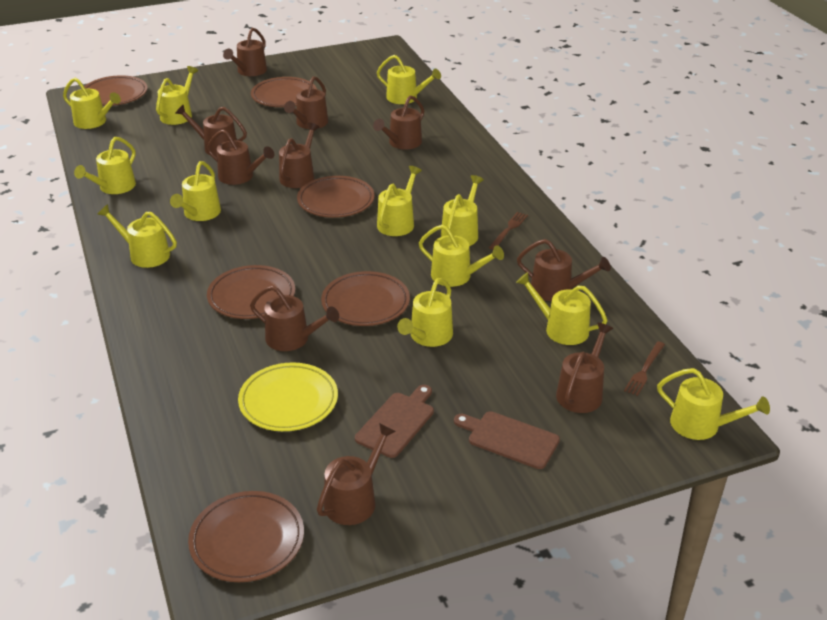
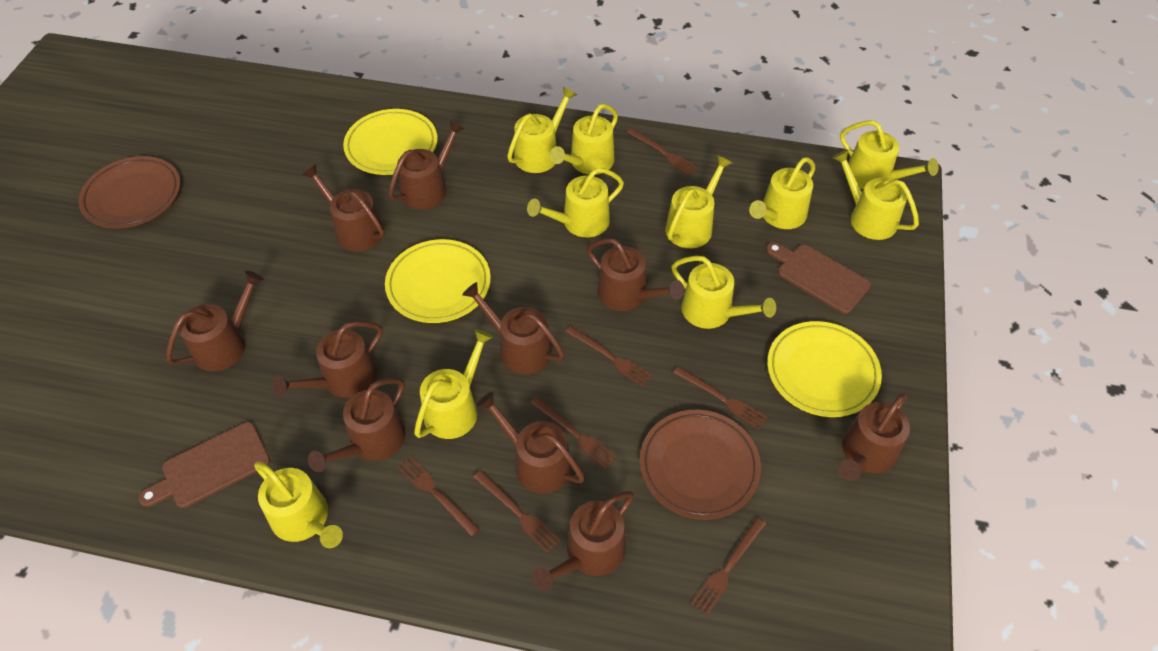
brown fork: 2 -> 7
brown plate: 6 -> 2
yellow plate: 1 -> 3
yellow watering can: 12 -> 10

